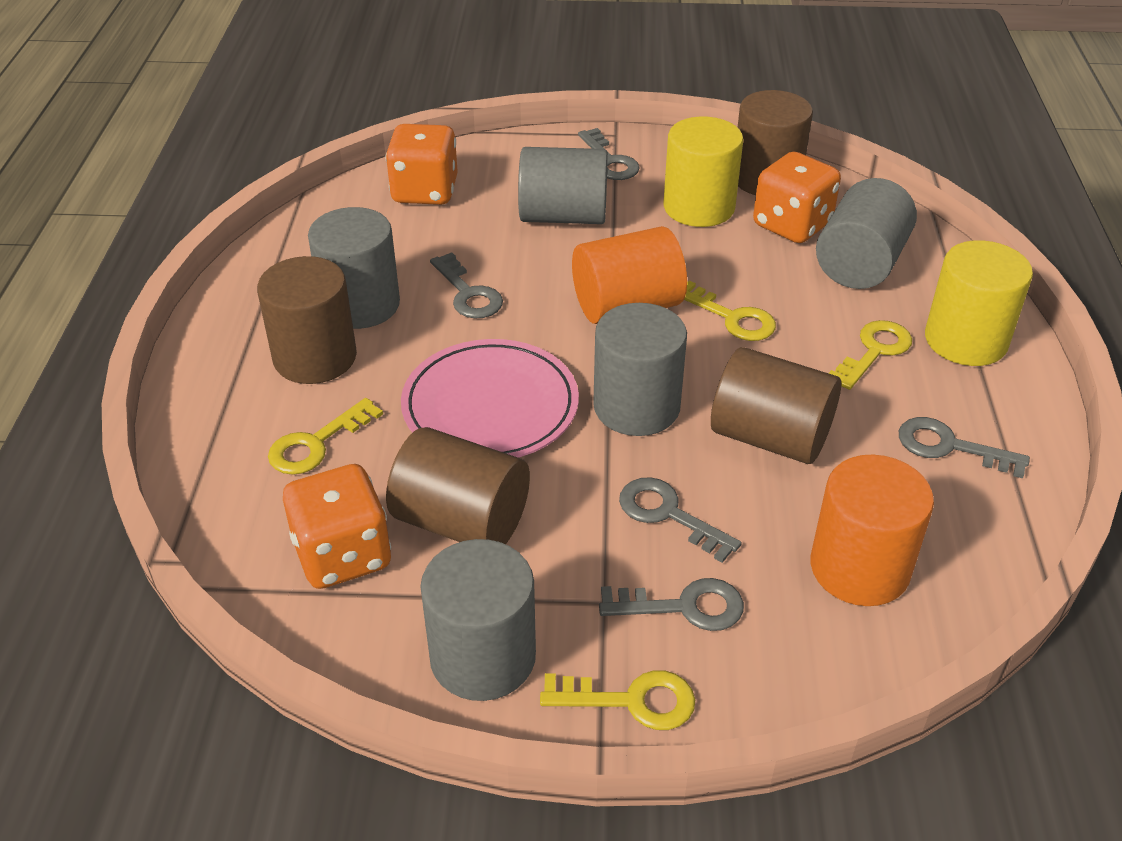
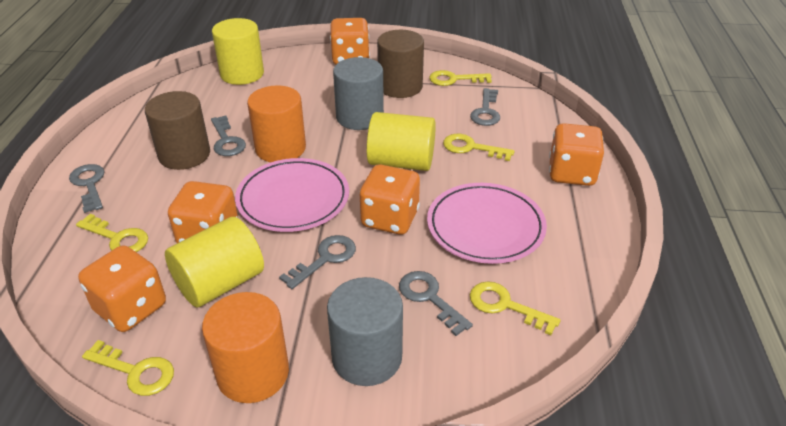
brown cylinder: 4 -> 2
grey cylinder: 5 -> 2
orange dice: 3 -> 5
pink plate: 1 -> 2
yellow cylinder: 2 -> 3
yellow key: 4 -> 5

